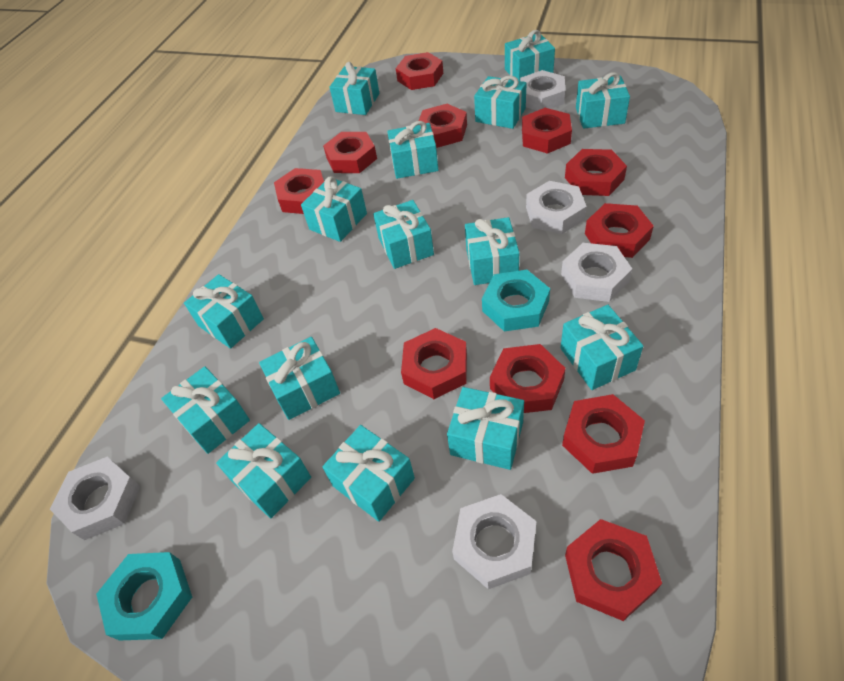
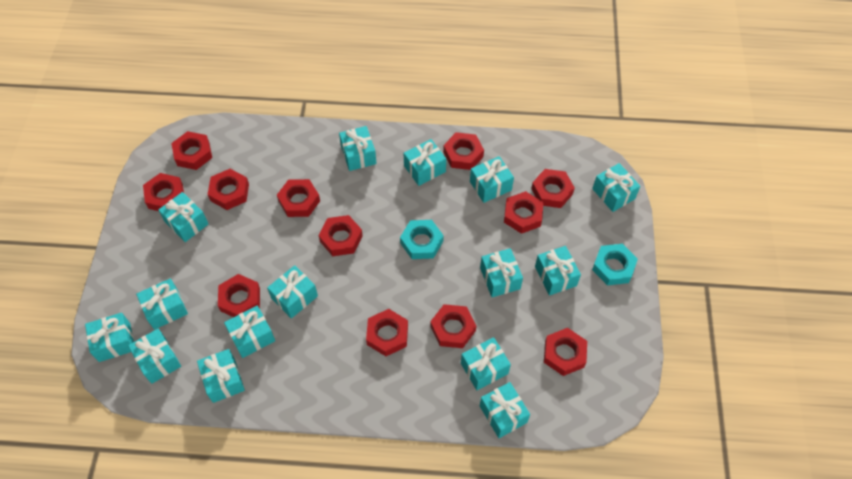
red nut: 11 -> 12
white nut: 5 -> 0

